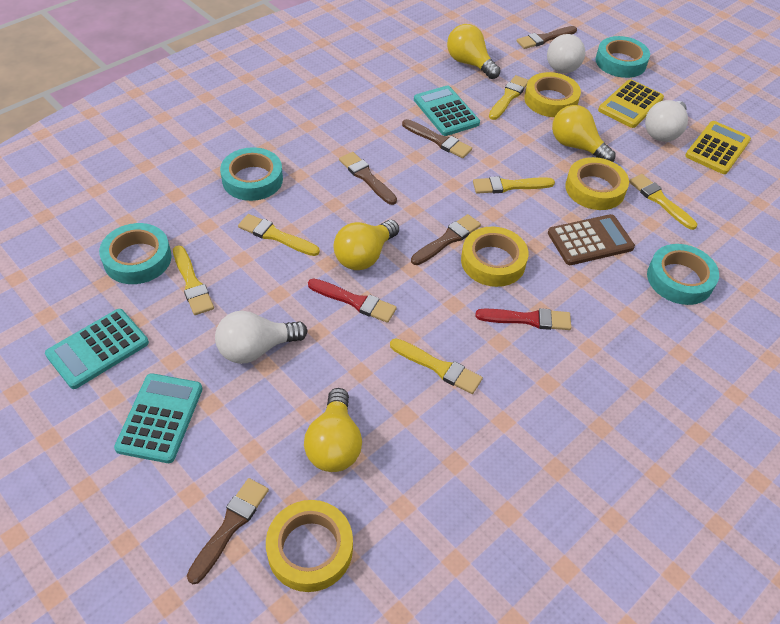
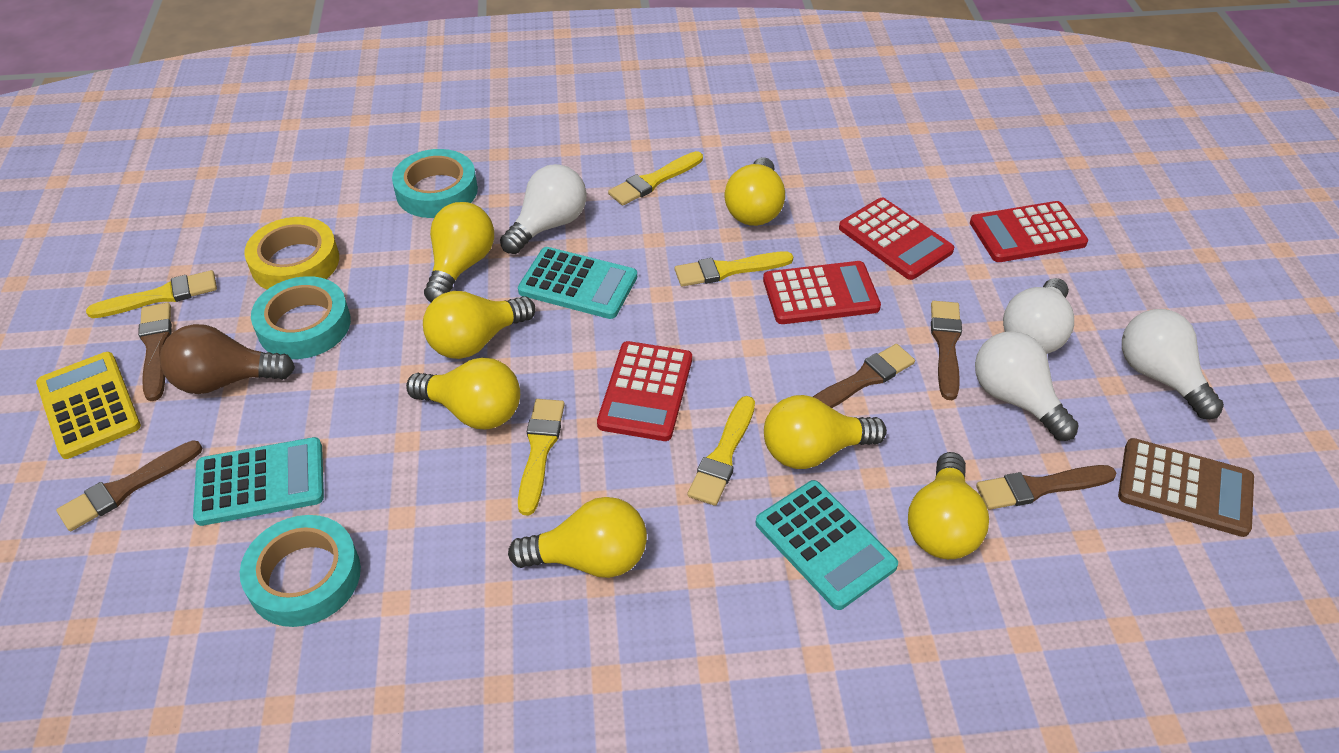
brown light bulb: 0 -> 1
red brush: 2 -> 0
red calculator: 0 -> 4
turquoise tape: 4 -> 3
white light bulb: 3 -> 4
yellow brush: 6 -> 5
yellow calculator: 2 -> 1
yellow light bulb: 4 -> 7
yellow tape: 4 -> 1

